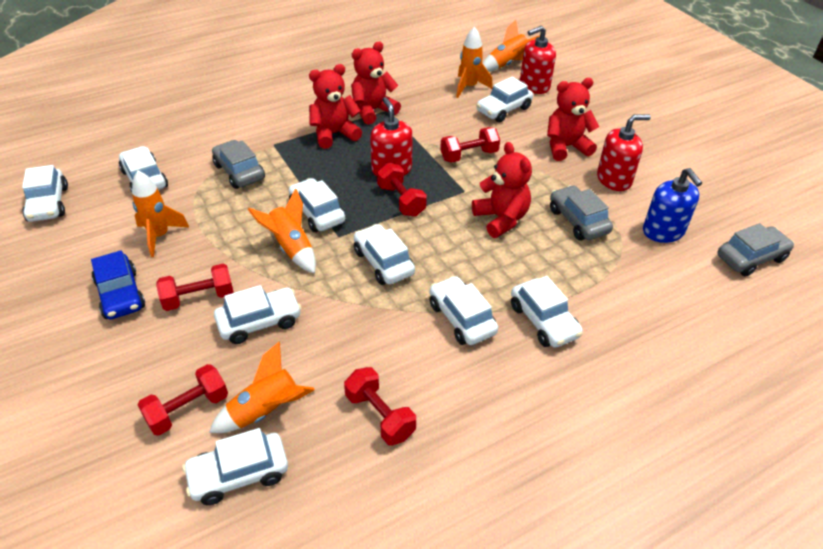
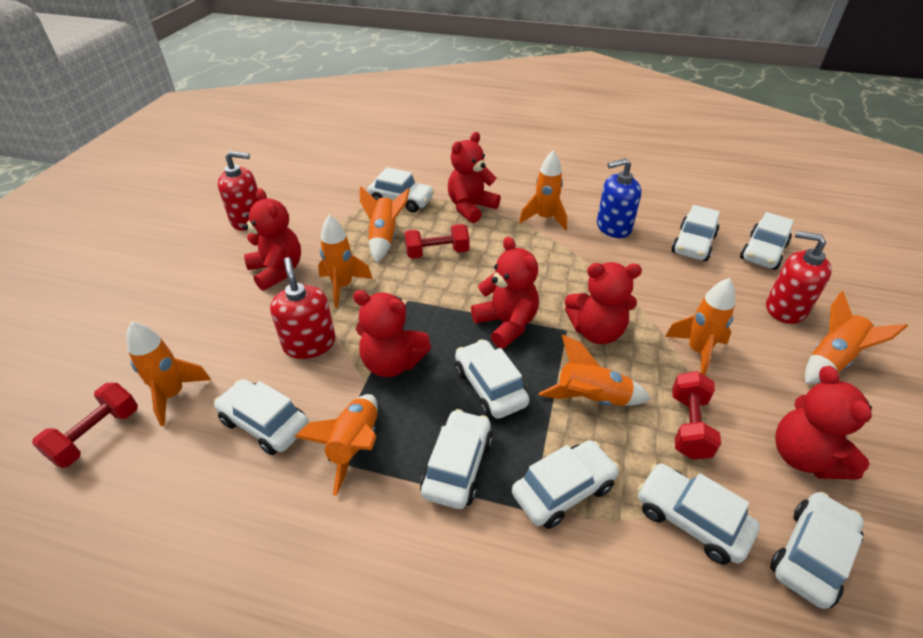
blue car: 1 -> 0
grey car: 3 -> 0
orange rocket: 5 -> 8
red dumbbell: 5 -> 3
red teddy bear: 4 -> 6

